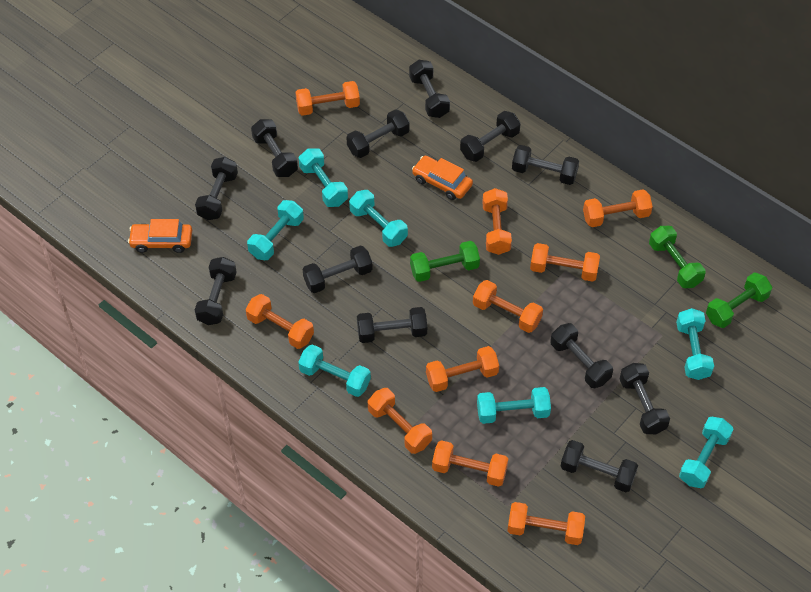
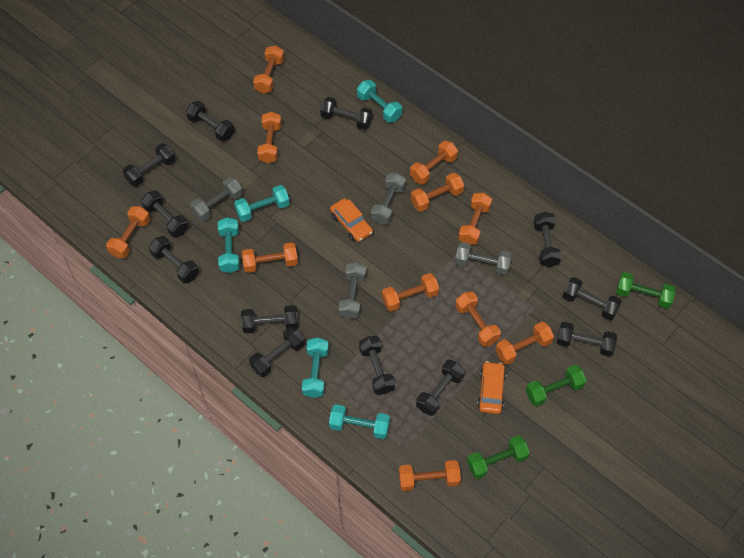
grey dumbbell: 0 -> 4
orange dumbbell: 10 -> 11
turquoise dumbbell: 7 -> 5

